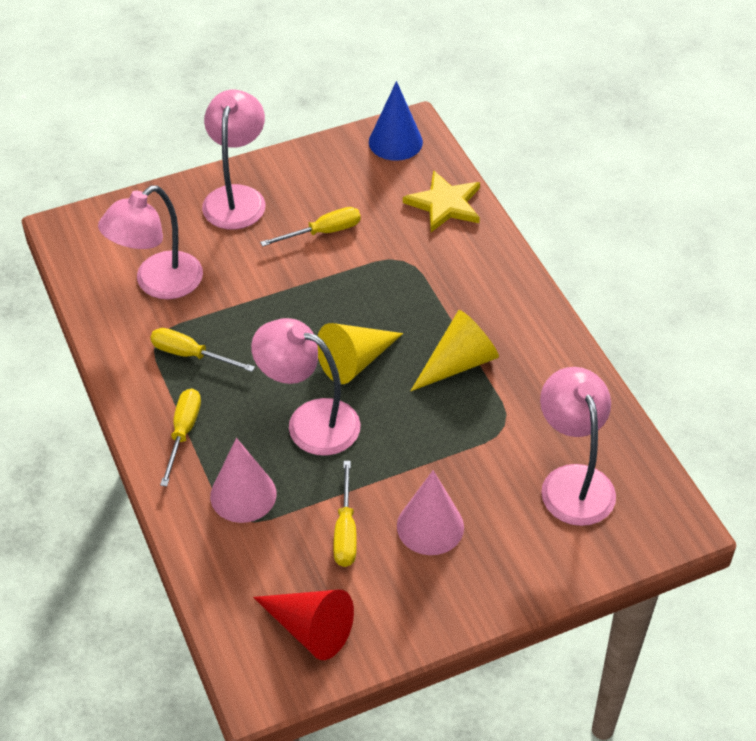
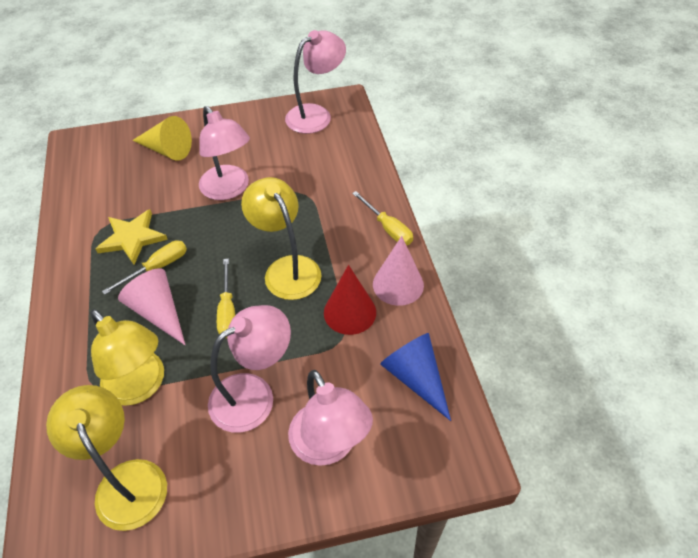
yellow cone: 2 -> 1
yellow lamp: 0 -> 3
yellow screwdriver: 4 -> 3

